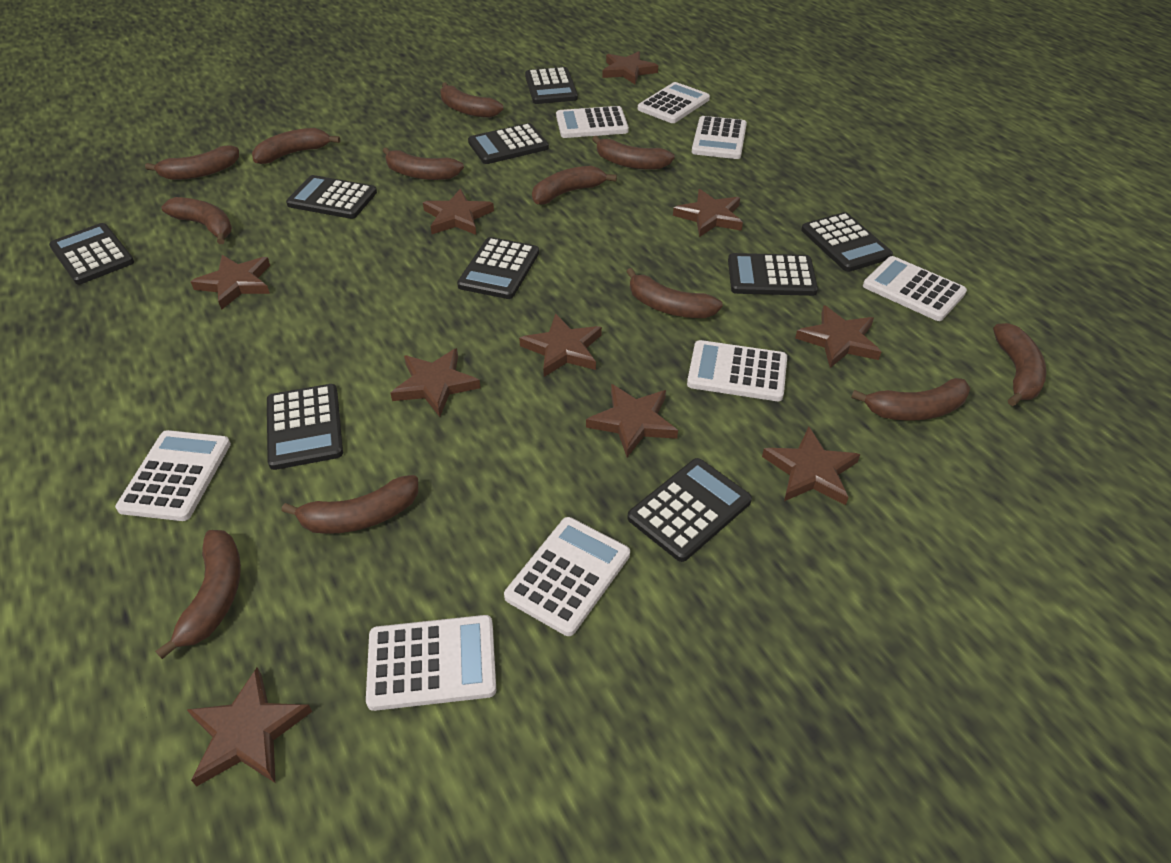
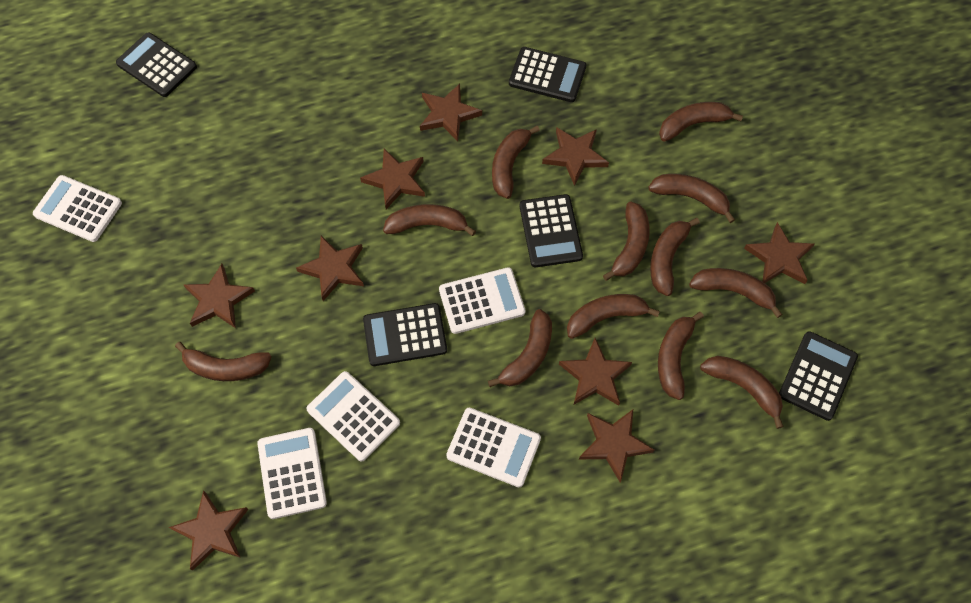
black calculator: 9 -> 5
brown star: 10 -> 9
white calculator: 8 -> 5

